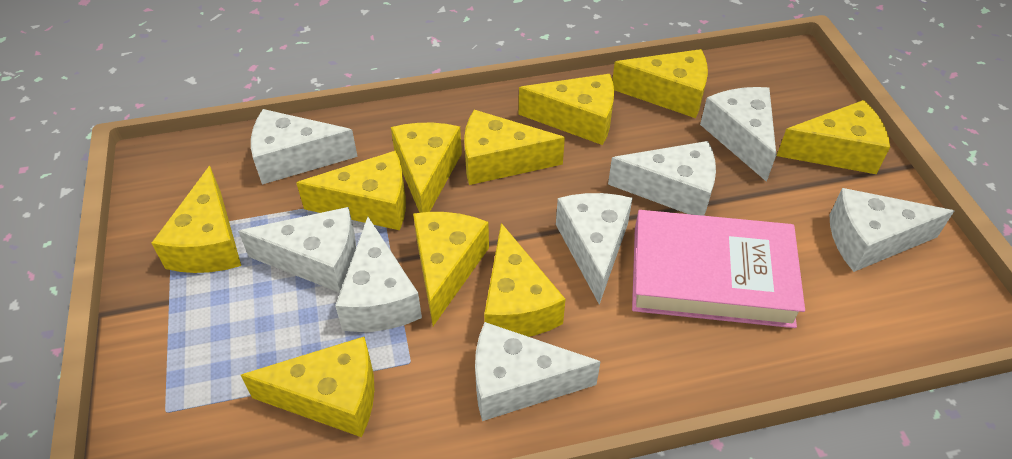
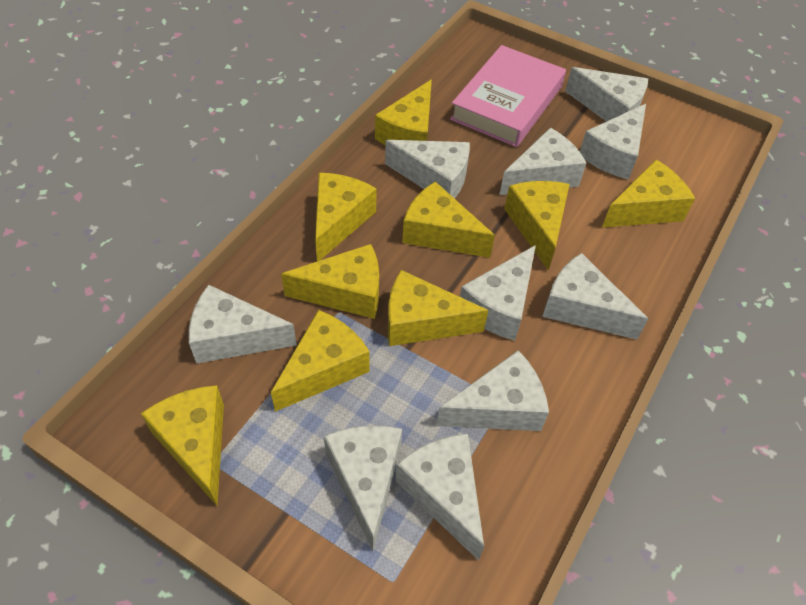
white cheese: 8 -> 10
yellow cheese: 10 -> 9

